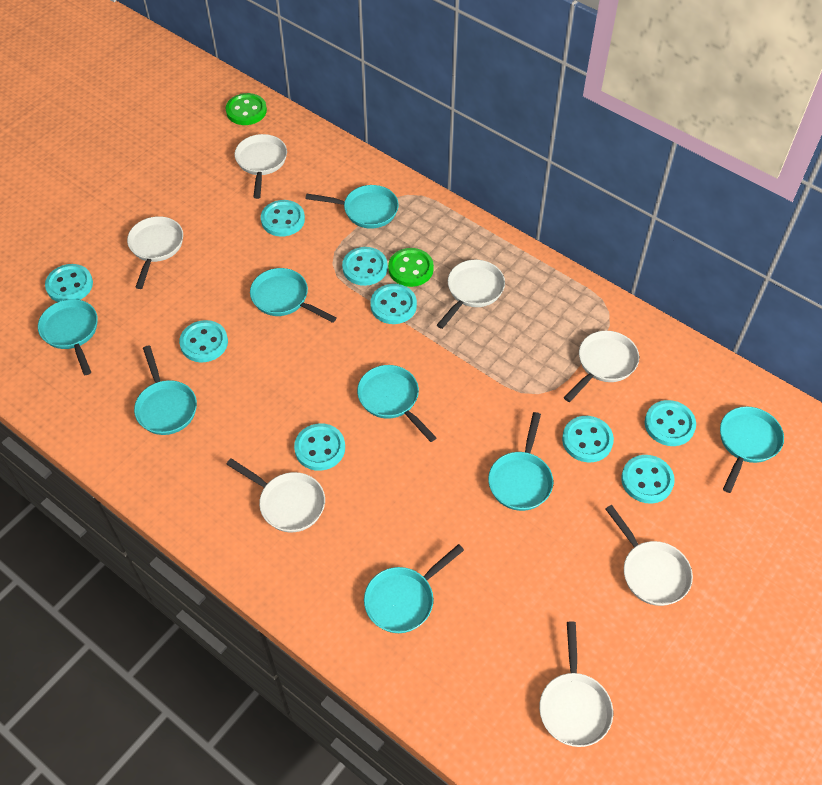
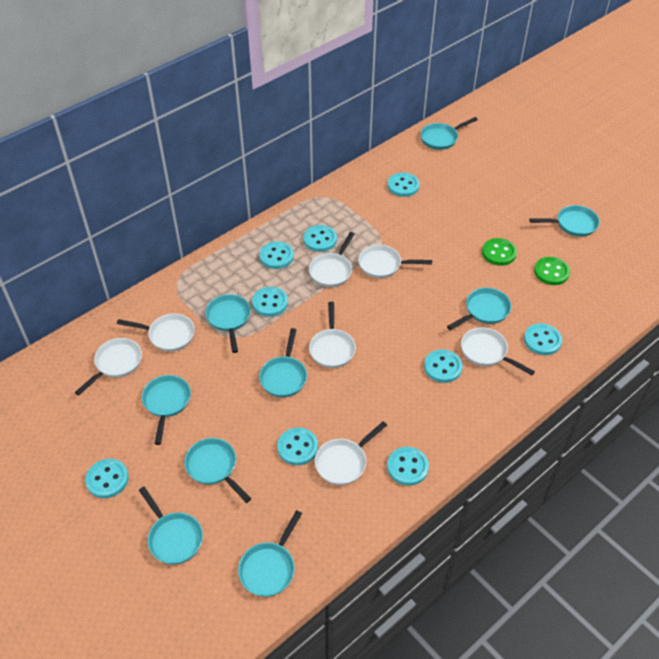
turquoise pan: 8 -> 9

